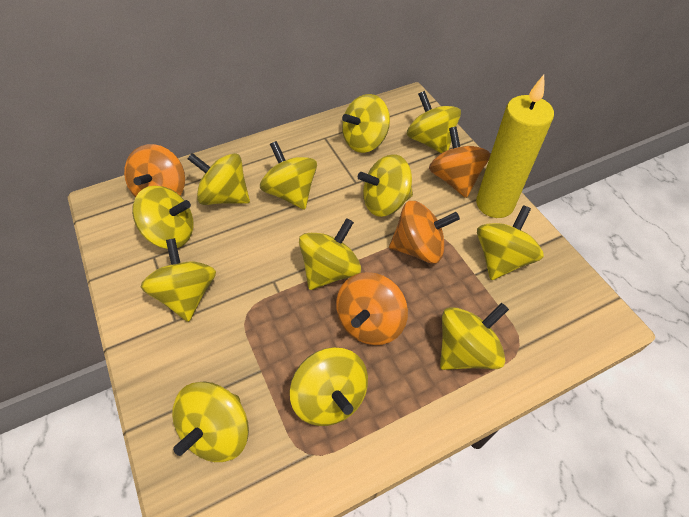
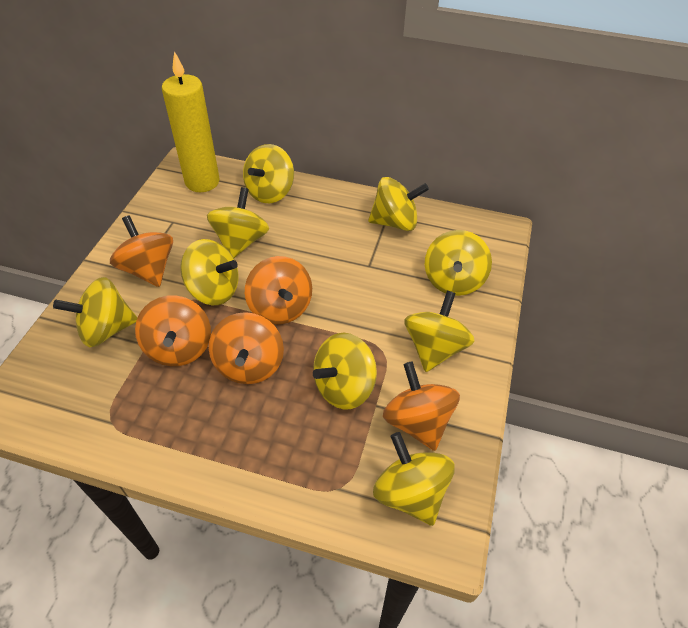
orange spinning top: 4 -> 5
yellow spinning top: 12 -> 9

